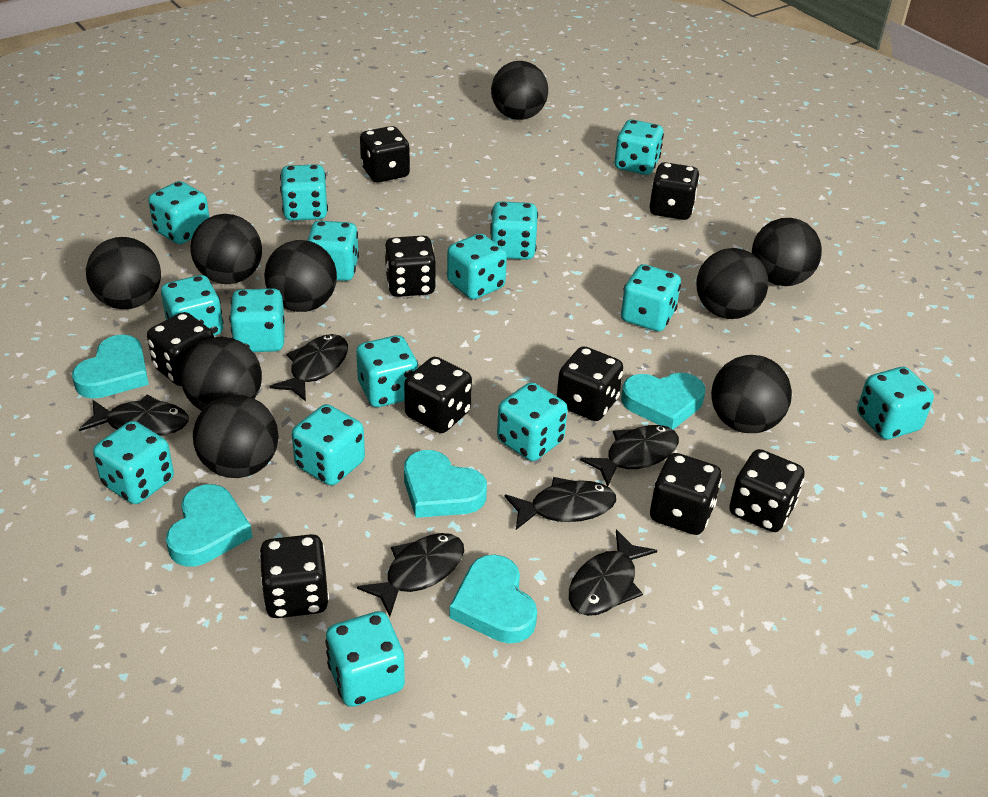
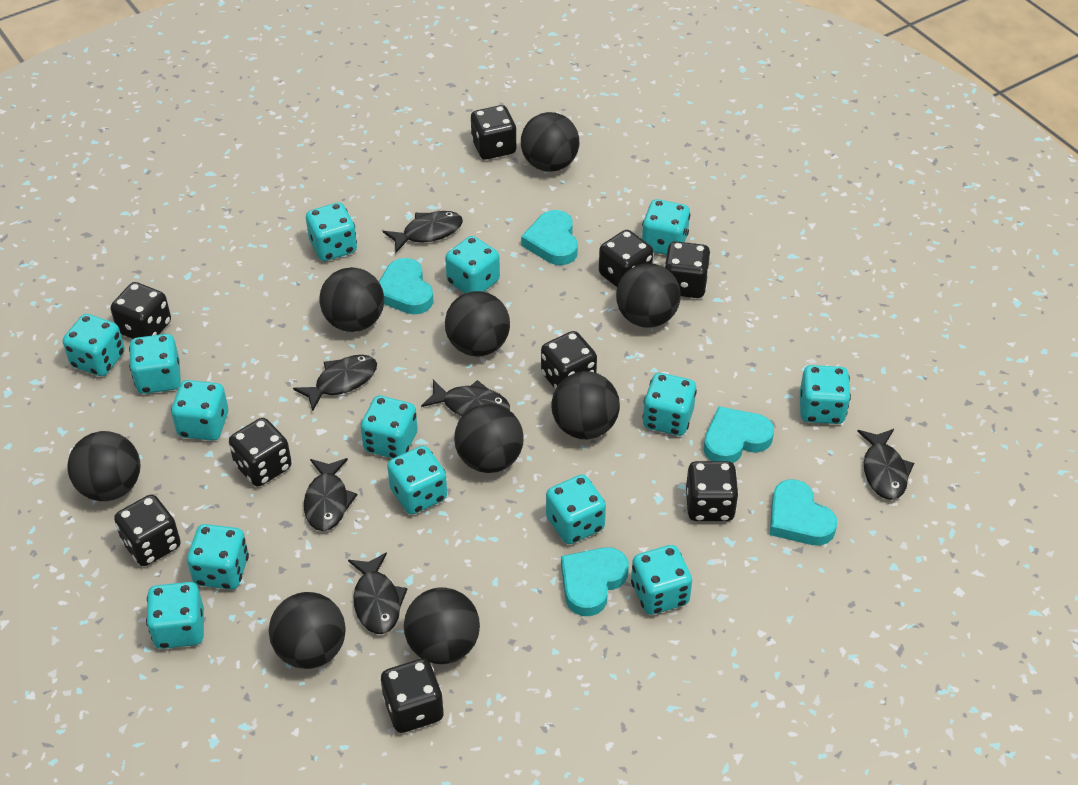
turquoise dice: 15 -> 14

